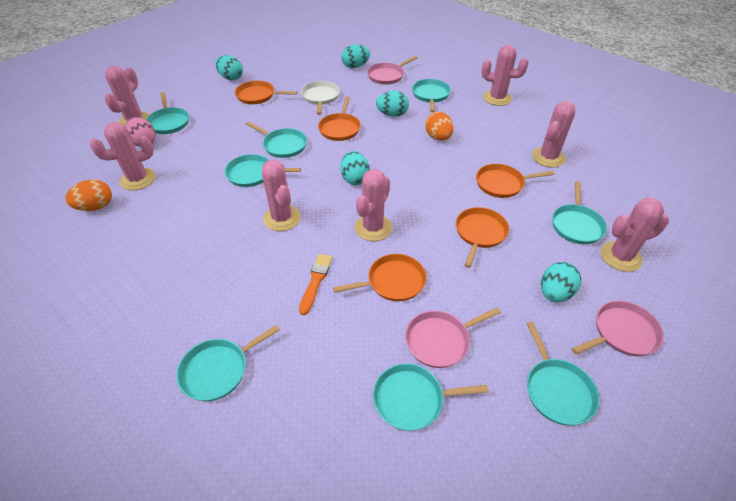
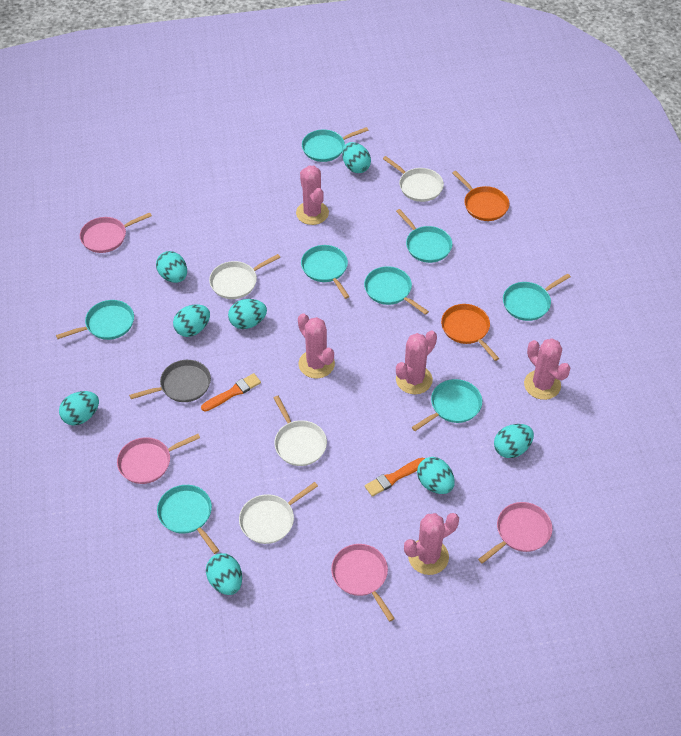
grey pan: 0 -> 1
orange brush: 1 -> 2
orange egg: 2 -> 0
orange pan: 5 -> 2
pink cactus: 7 -> 5
pink egg: 1 -> 0
pink pan: 3 -> 4
turquoise egg: 5 -> 8
white pan: 1 -> 4

